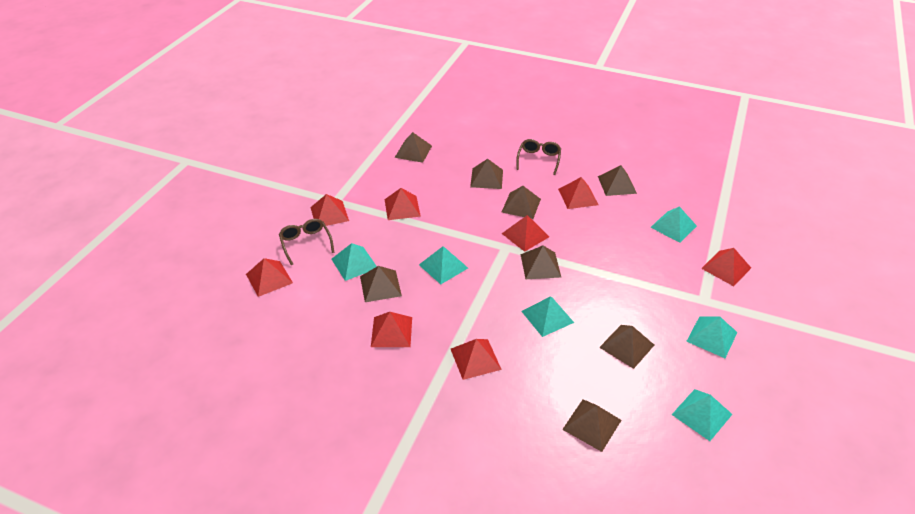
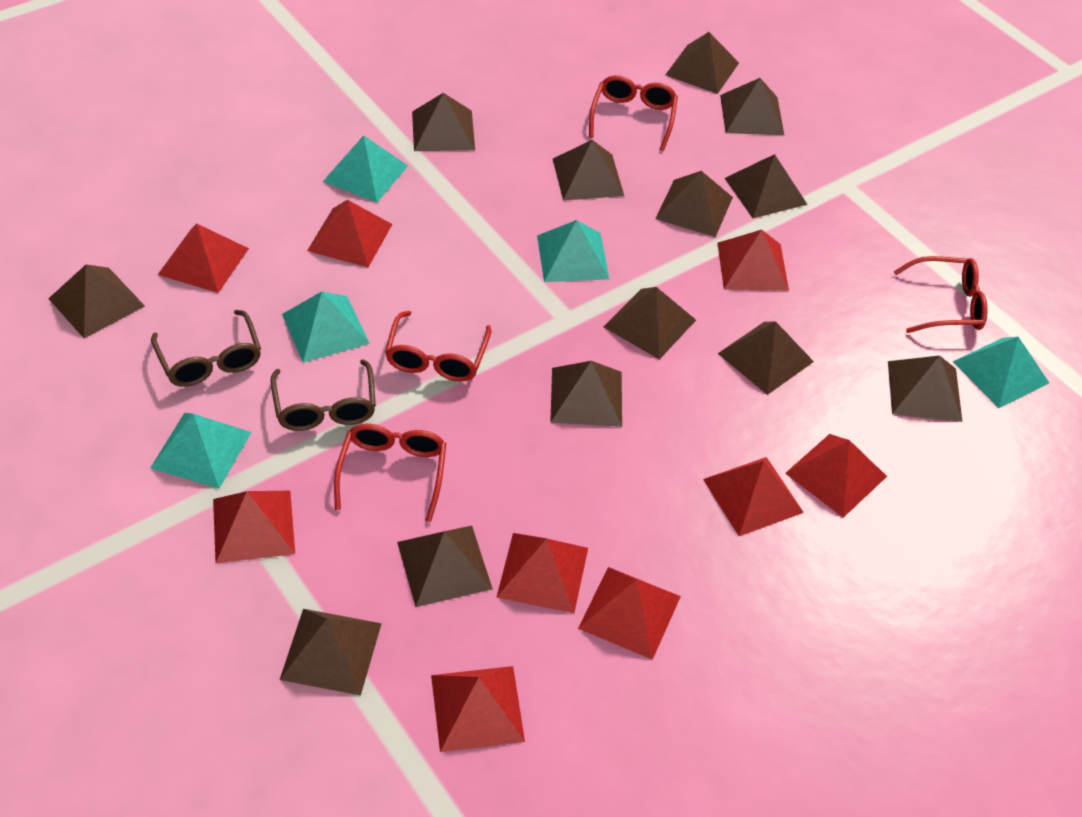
brown pyramid: 8 -> 13
red glasses: 0 -> 4
red pyramid: 8 -> 9
turquoise pyramid: 6 -> 5

